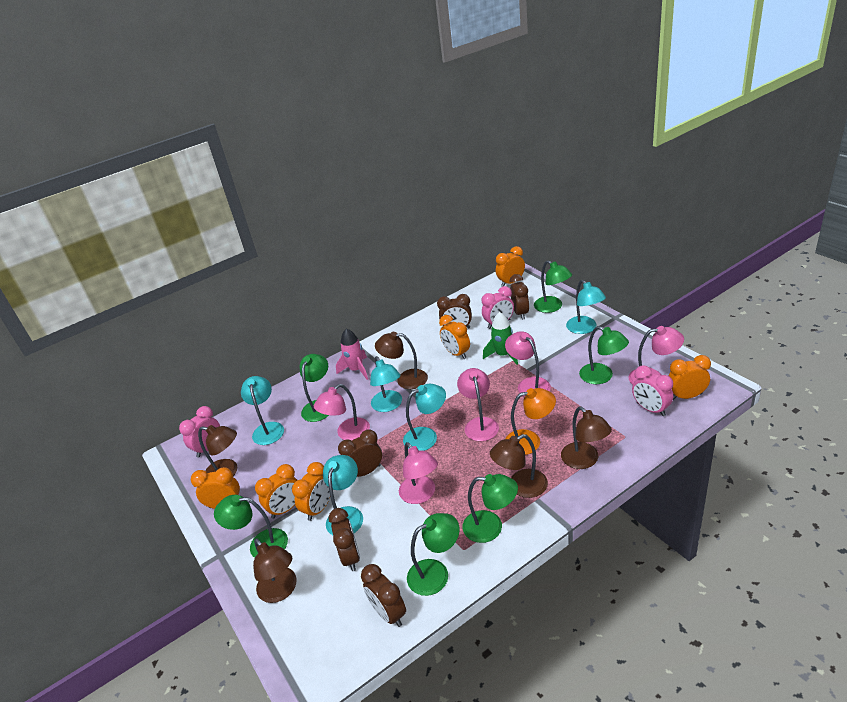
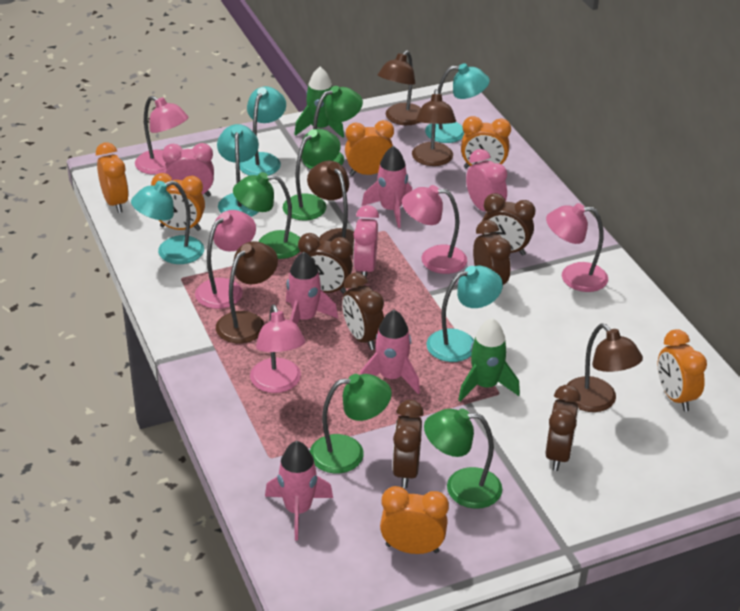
brown clock: 5 -> 6
green lamp: 6 -> 5
green rocket: 1 -> 2
orange lamp: 1 -> 0
pink rocket: 1 -> 4

